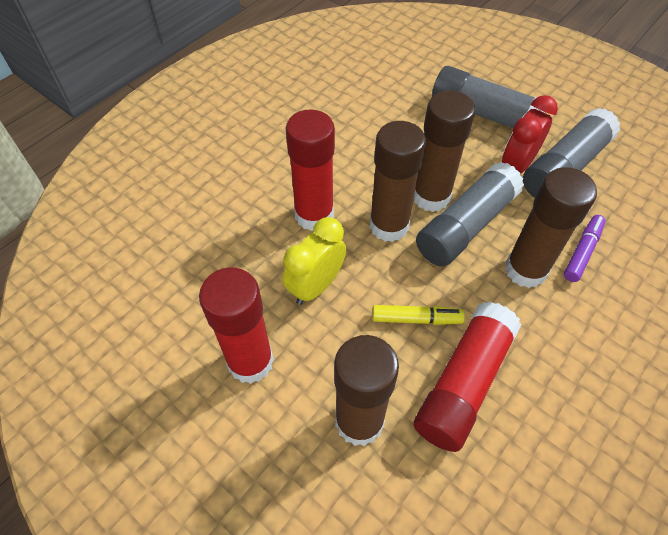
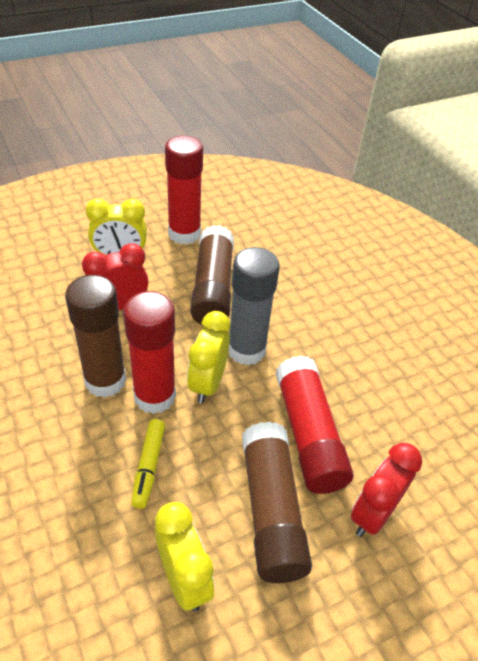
brown glue stick: 4 -> 3
grey glue stick: 3 -> 1
purple marker: 1 -> 0
red clock: 1 -> 2
yellow clock: 1 -> 3

